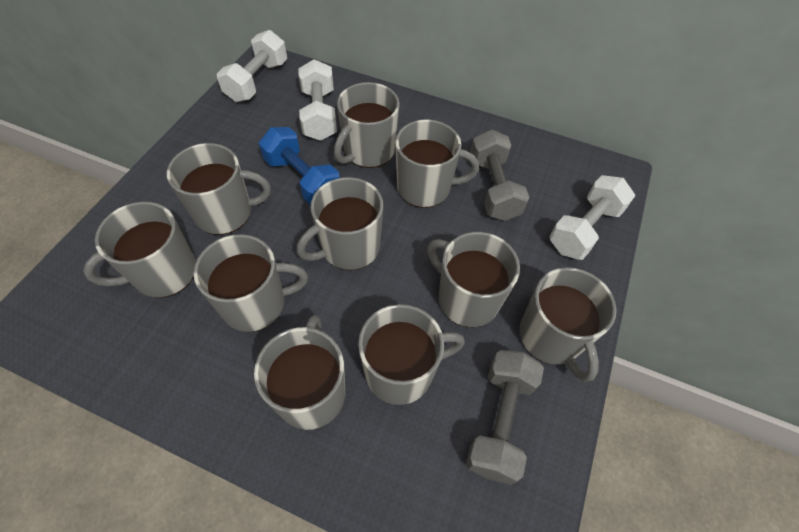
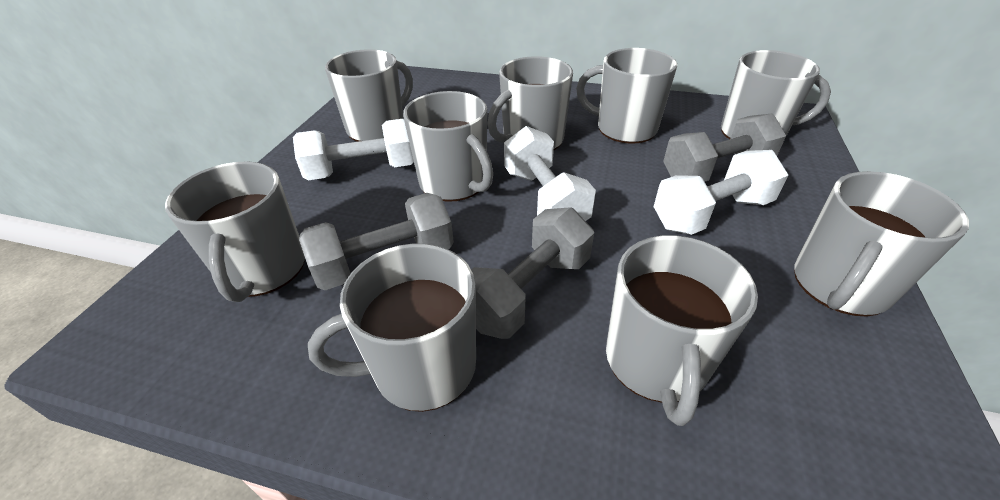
blue dumbbell: 1 -> 0
grey dumbbell: 2 -> 3
grey mug: 10 -> 9

